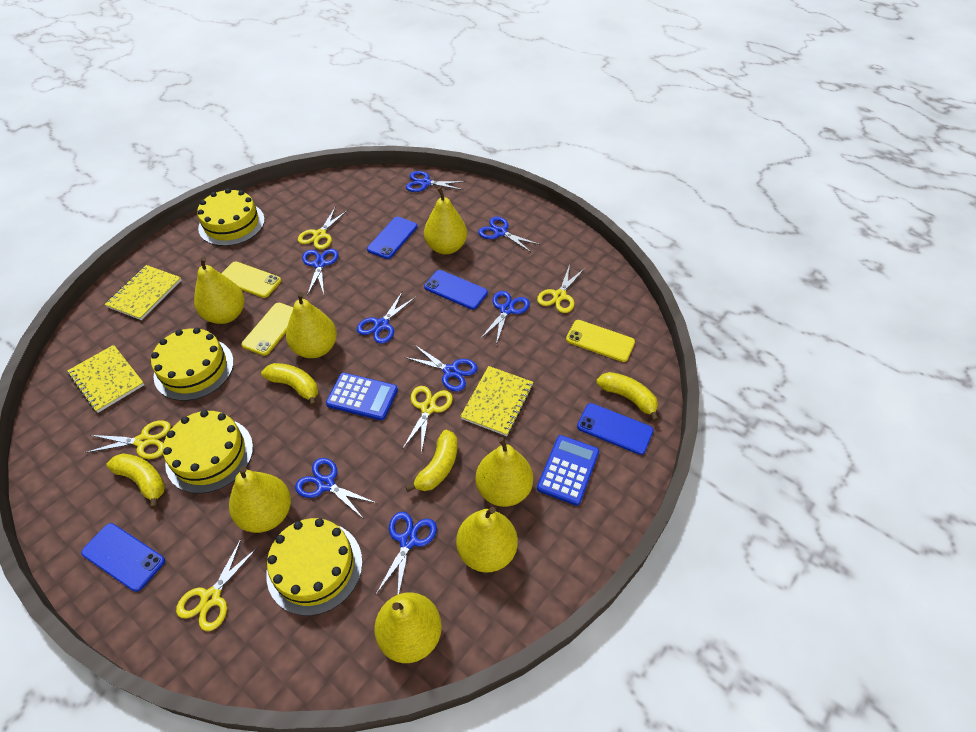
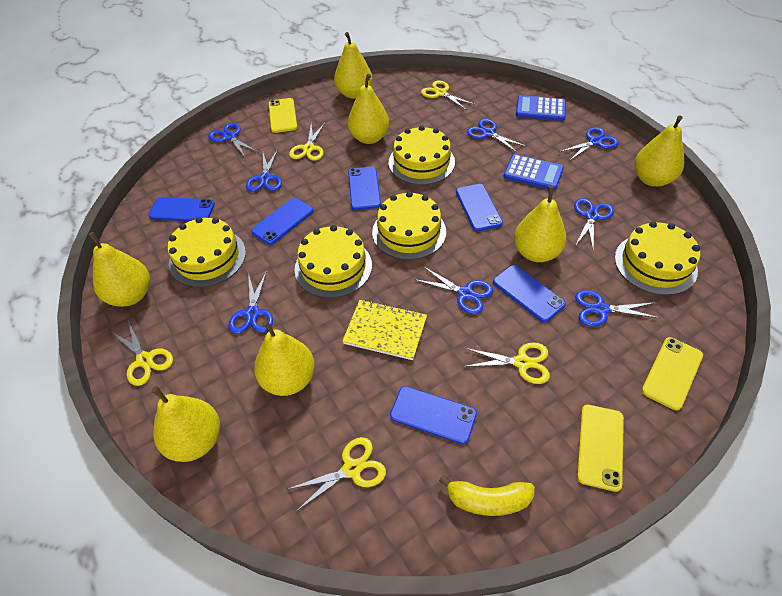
blue phone: 4 -> 6
yellow banana: 4 -> 1
yellow cake: 4 -> 5
yellow notebook: 3 -> 1

